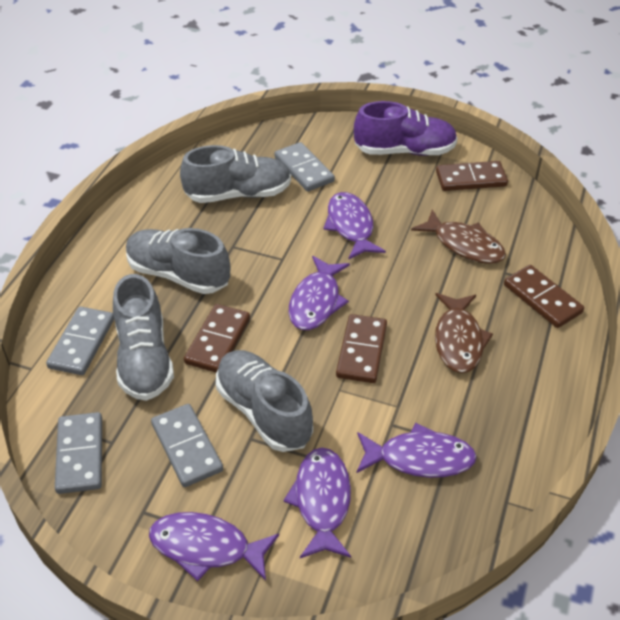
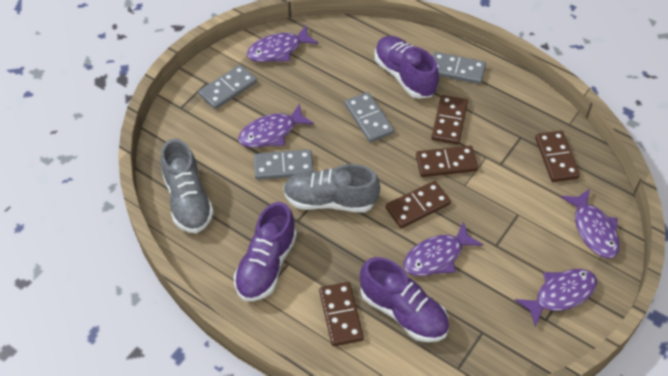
brown domino: 4 -> 5
brown fish: 2 -> 0
grey shoe: 4 -> 2
purple shoe: 1 -> 3

